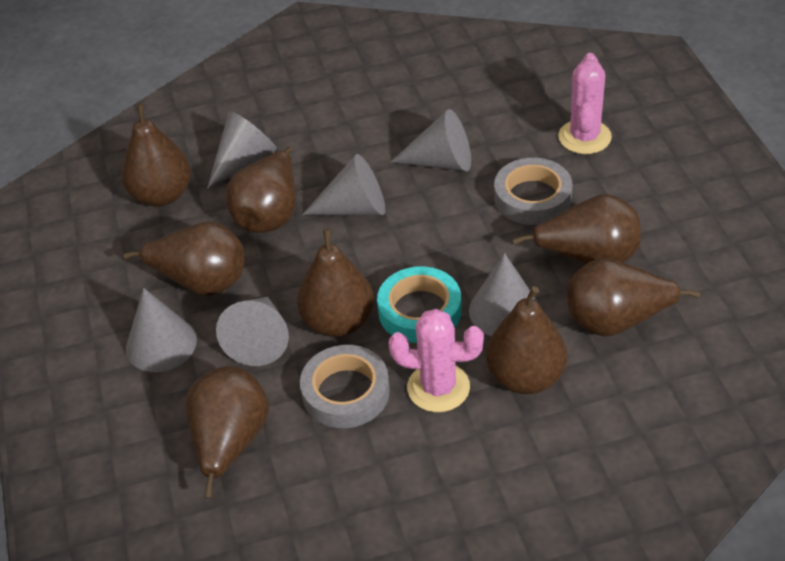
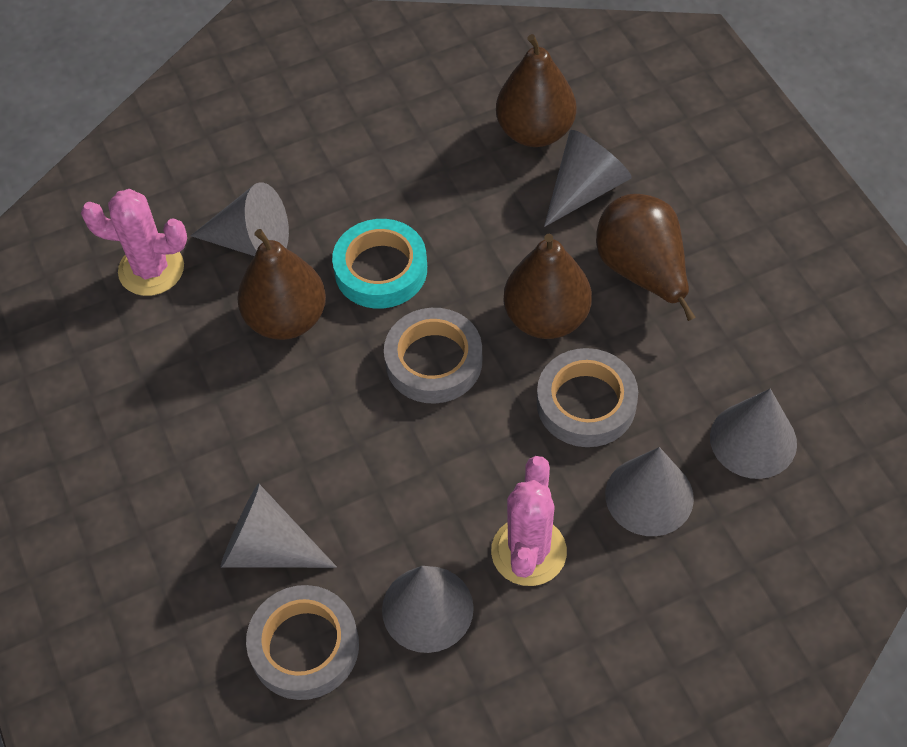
brown pear: 8 -> 4
grey tape: 2 -> 3

